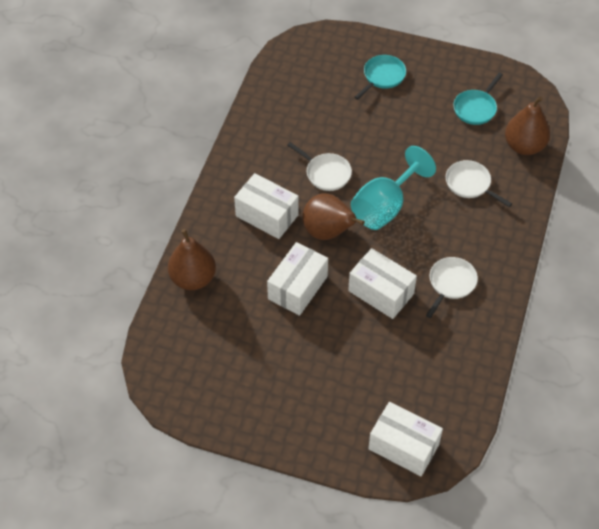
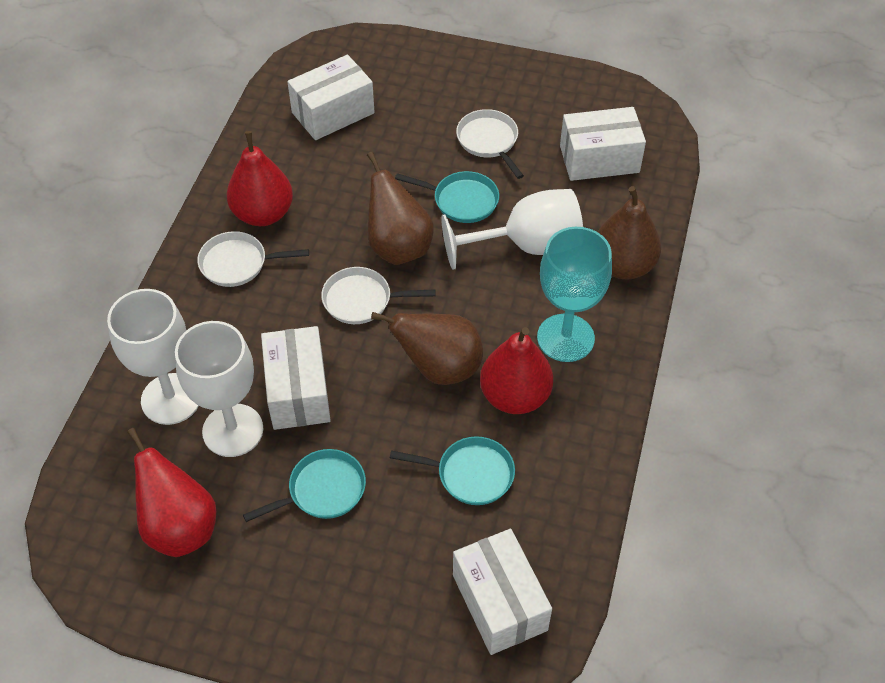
red pear: 0 -> 3
turquoise pan: 2 -> 3
white goblet: 0 -> 3

